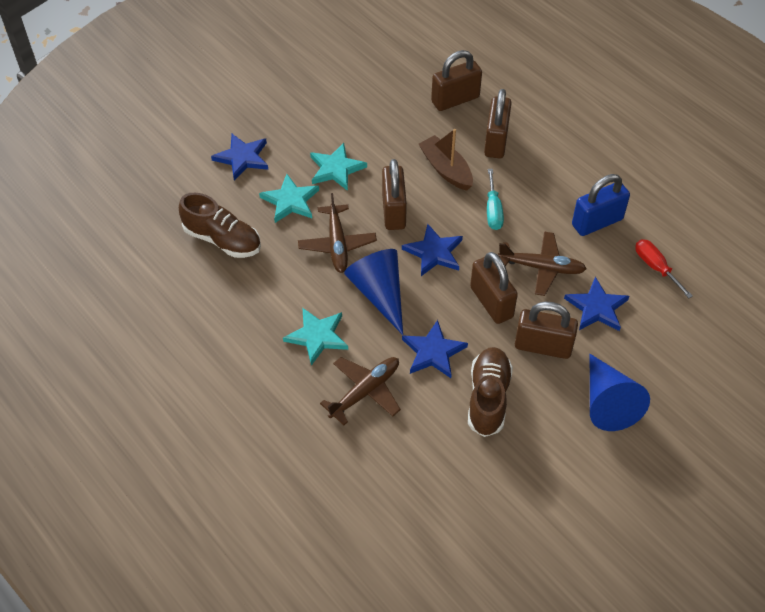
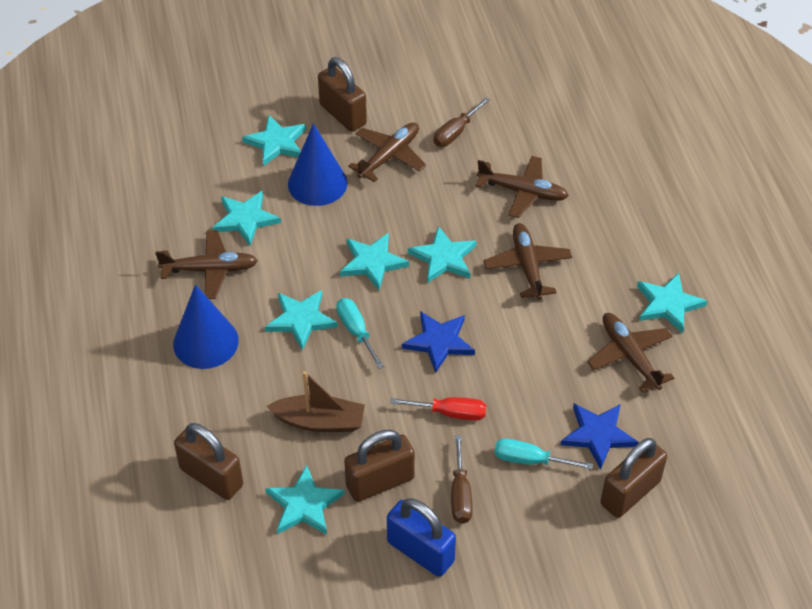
blue star: 4 -> 2
brown padlock: 5 -> 4
brown plane: 3 -> 5
brown screwdriver: 0 -> 2
brown shoe: 2 -> 0
turquoise screwdriver: 1 -> 2
turquoise star: 3 -> 7

